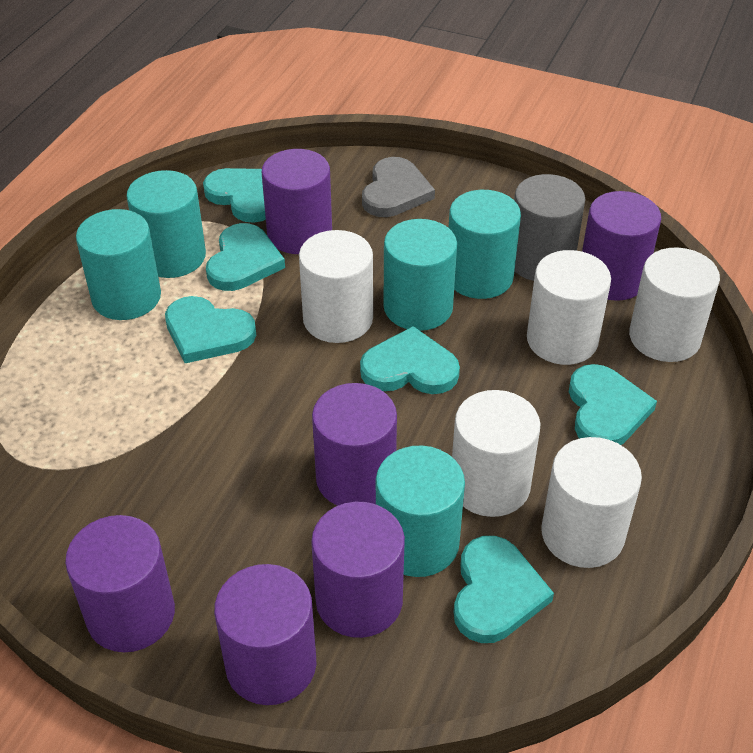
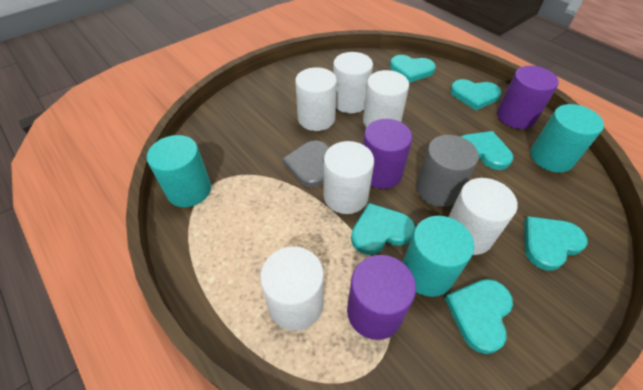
purple cylinder: 6 -> 3
turquoise cylinder: 5 -> 3
white cylinder: 5 -> 6

